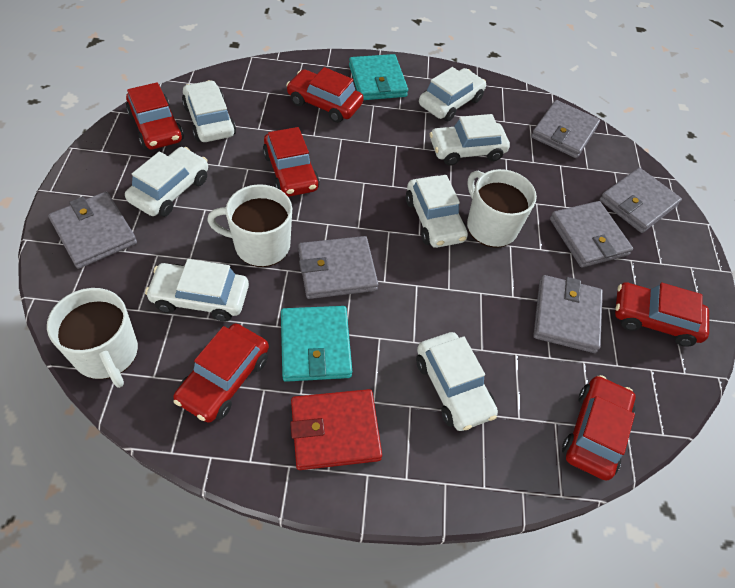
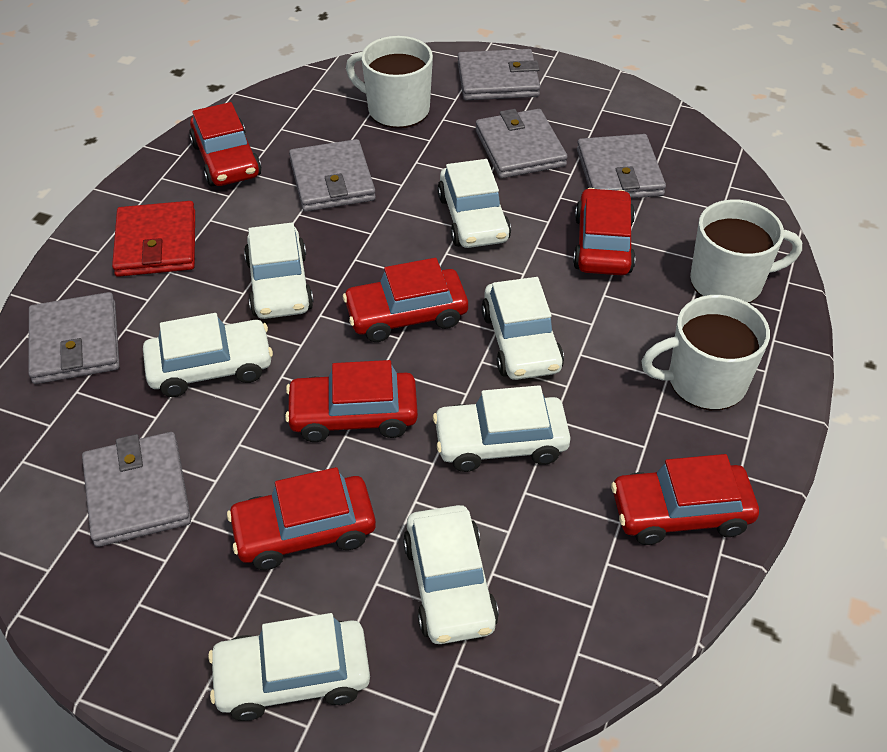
turquoise wallet: 2 -> 0

